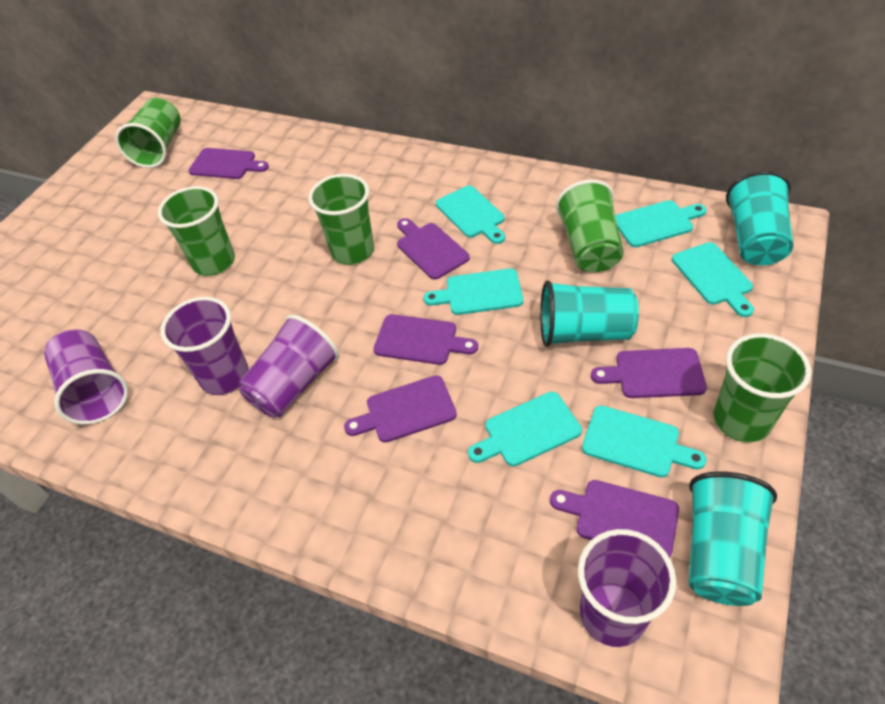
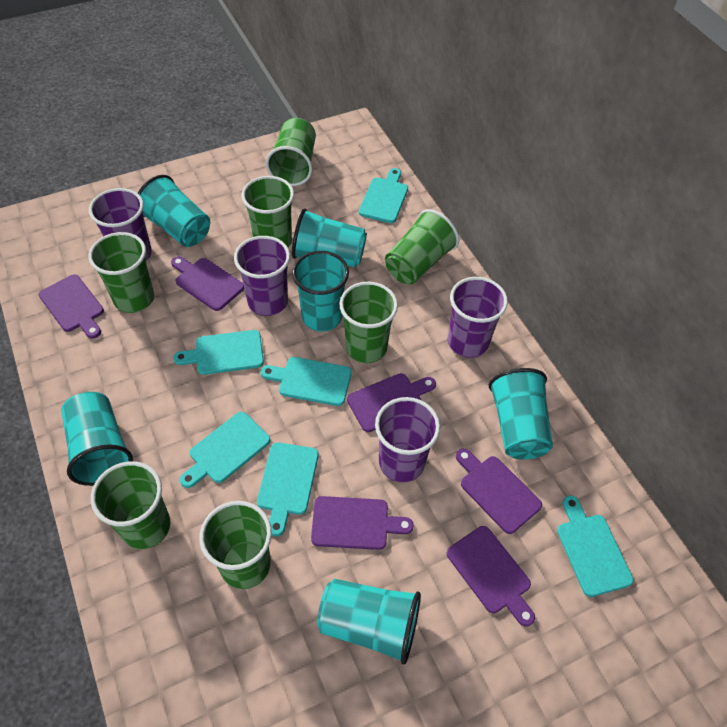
green cup: 5 -> 7
turquoise cup: 3 -> 6

